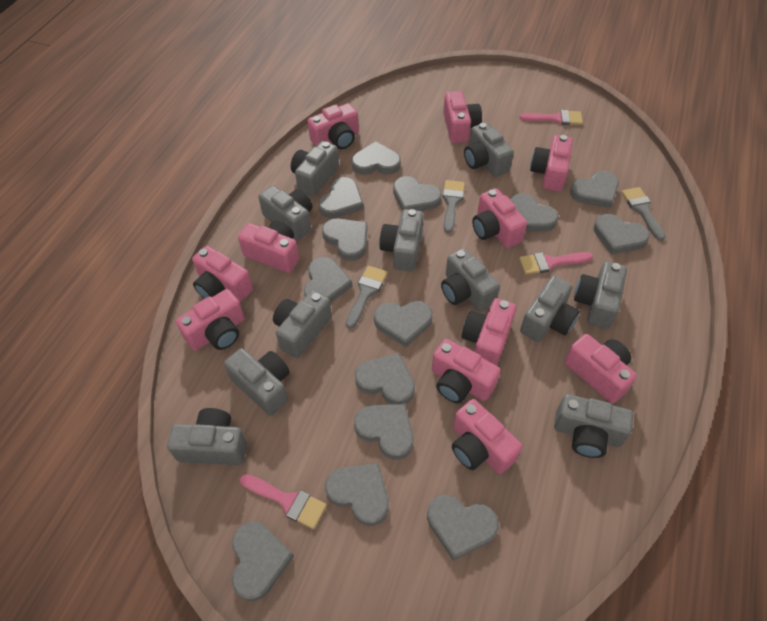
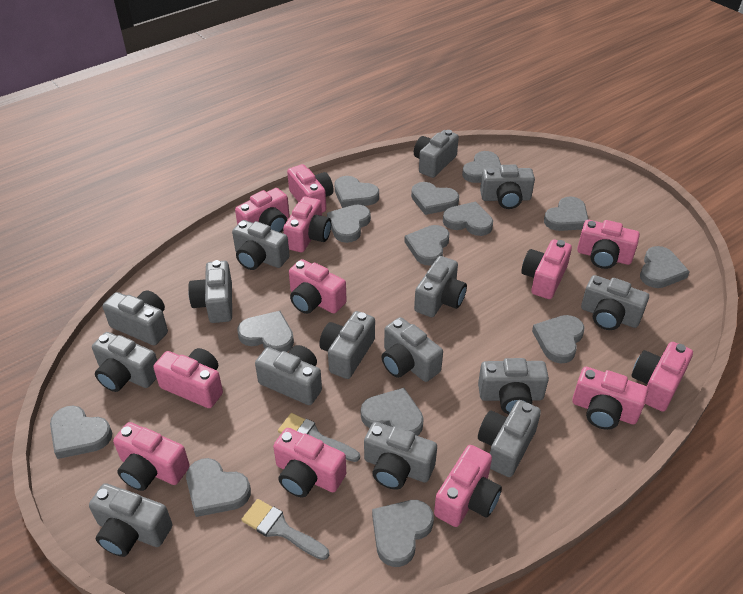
grey brush: 3 -> 2
grey camera: 11 -> 15
pink brush: 3 -> 0
pink camera: 11 -> 12

